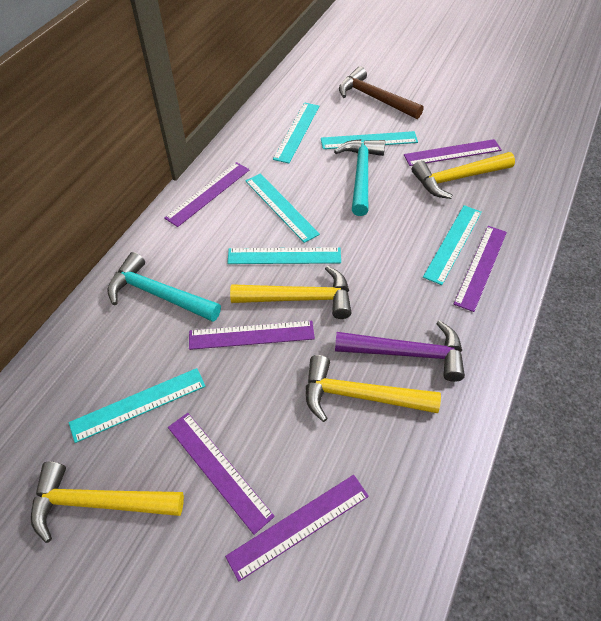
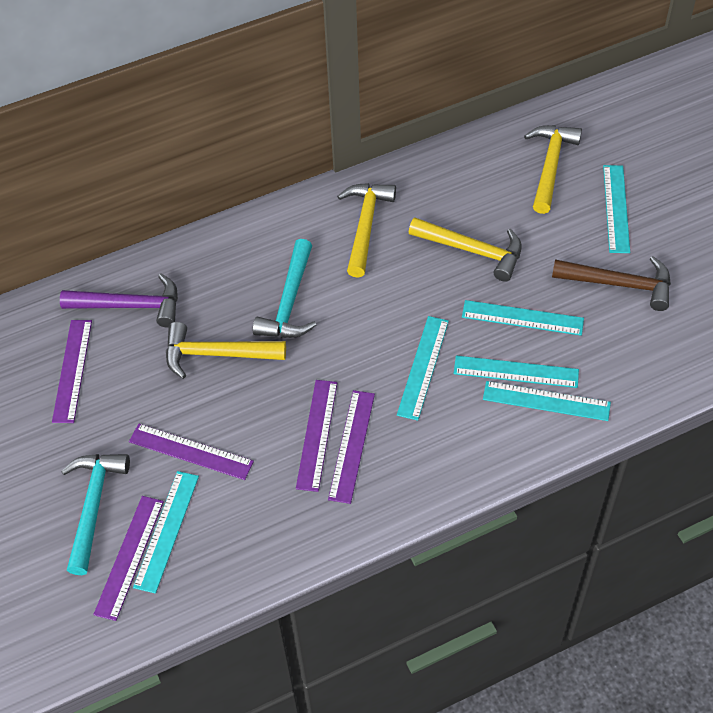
purple ruler: 6 -> 5

